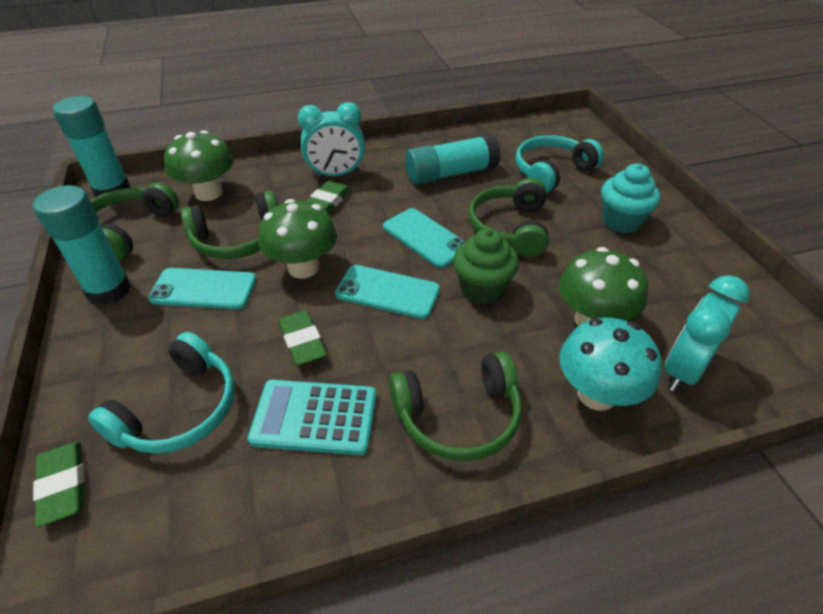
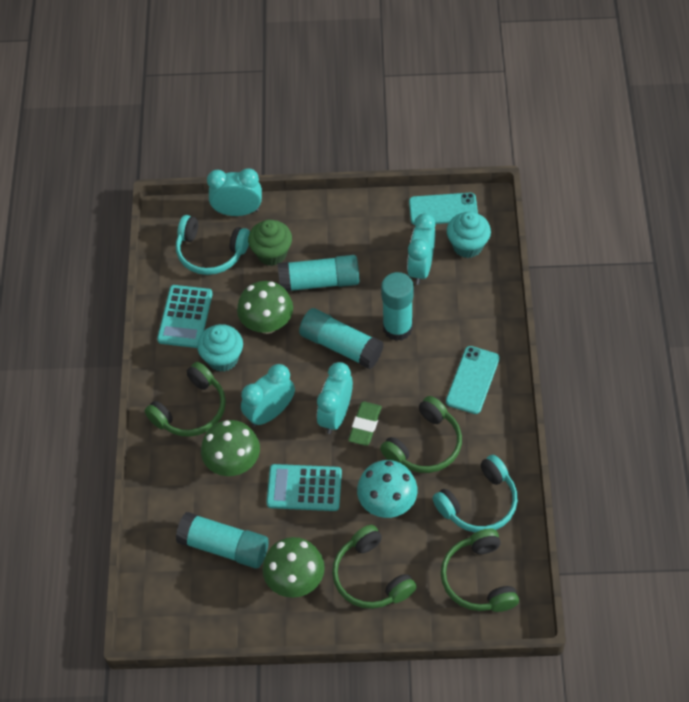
green eraser: 3 -> 1
turquoise calculator: 1 -> 2
turquoise clock: 2 -> 4
turquoise cupcake: 1 -> 2
turquoise glue stick: 3 -> 4
turquoise phone: 3 -> 2

